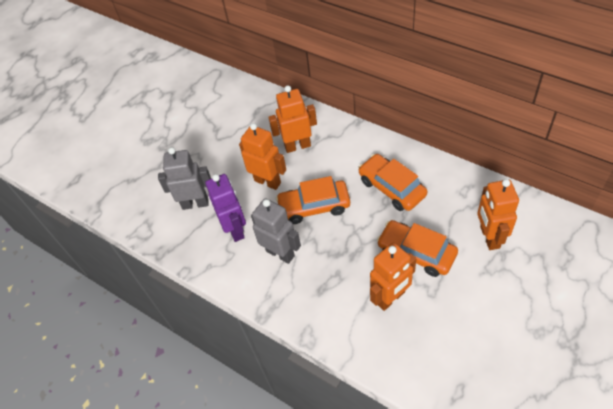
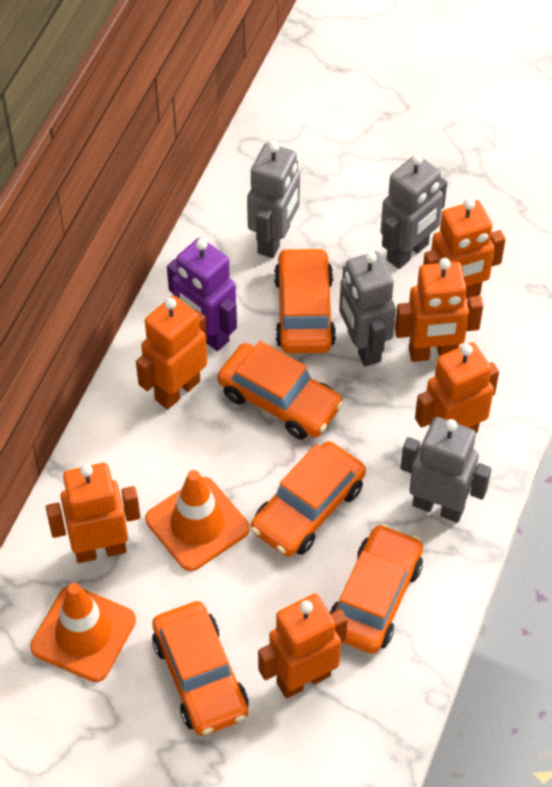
grey robot: 2 -> 4
orange car: 3 -> 5
orange robot: 4 -> 6
orange traffic cone: 0 -> 2

